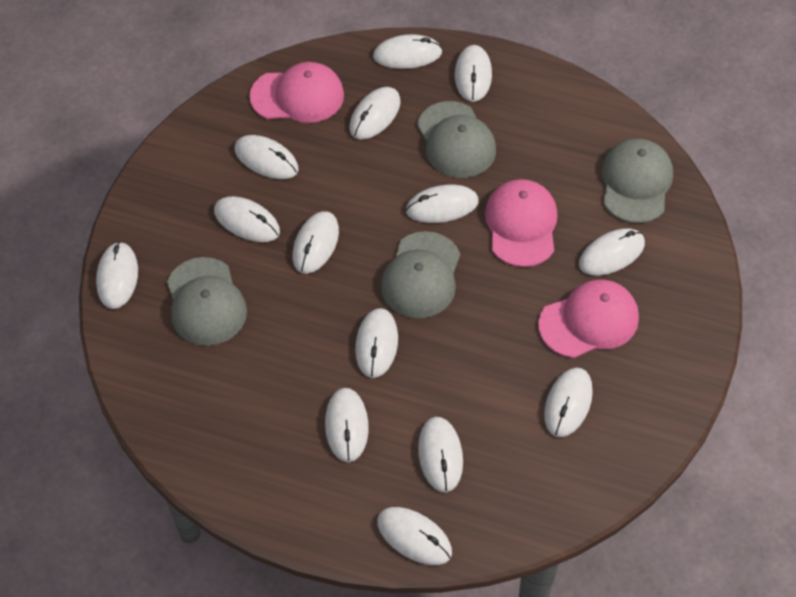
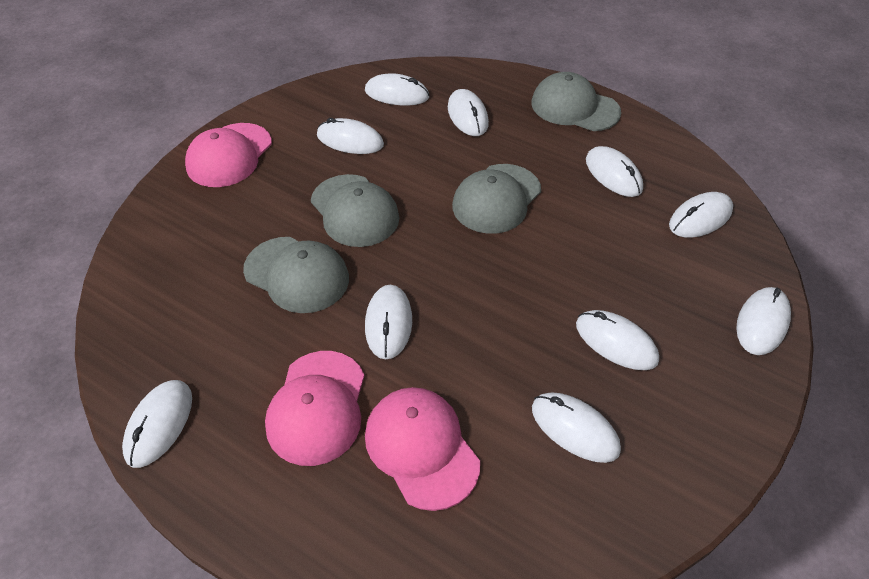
white mouse: 14 -> 10

